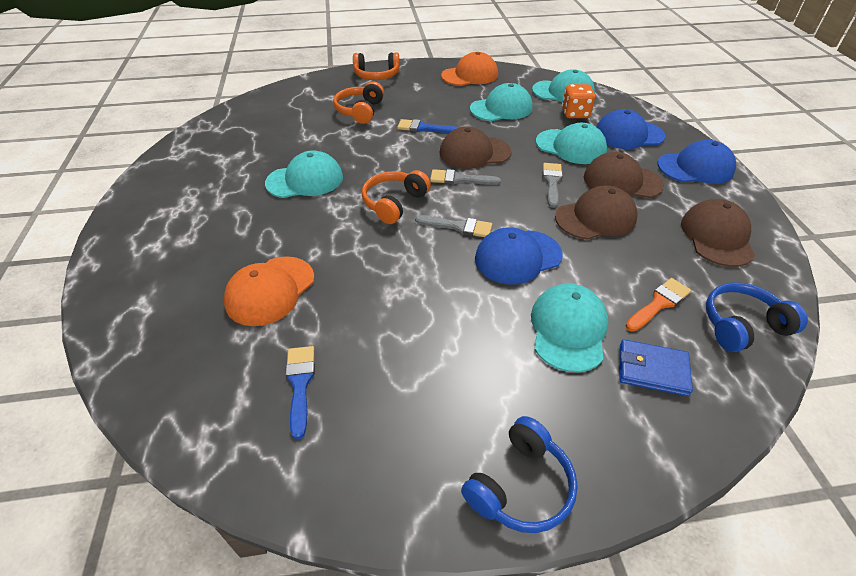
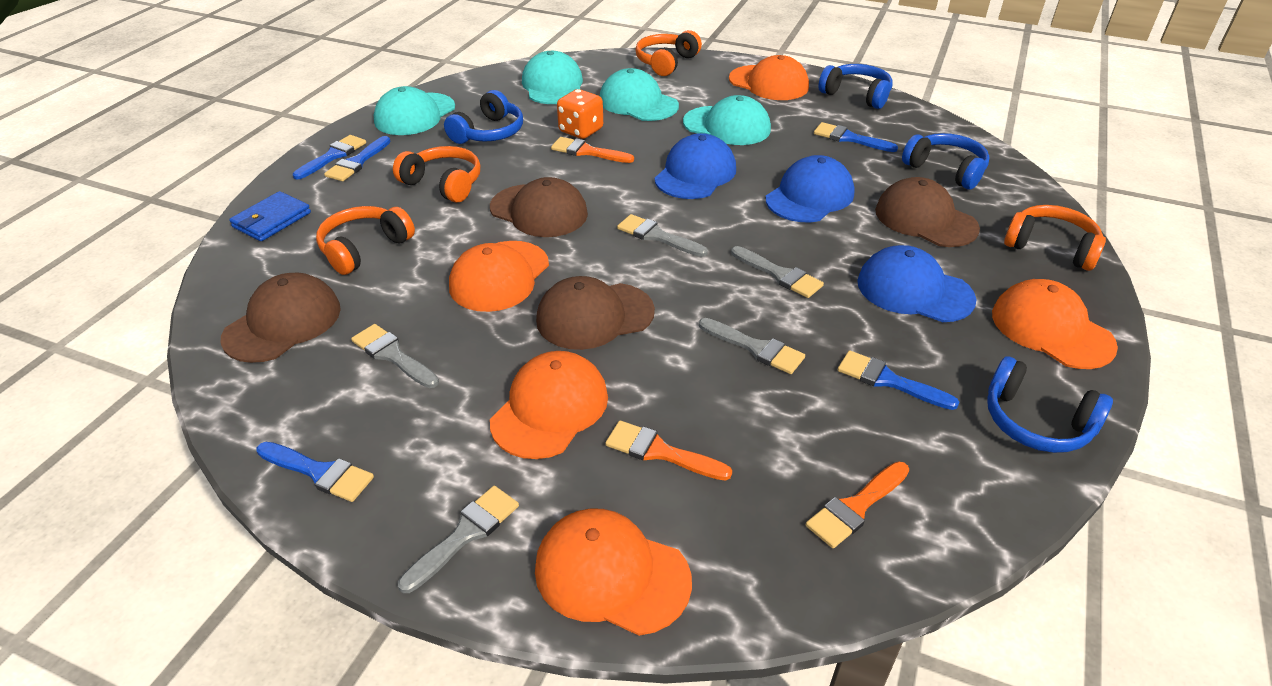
blue brush: 2 -> 5
blue headphones: 2 -> 4
grey brush: 3 -> 5
orange brush: 1 -> 3
orange cap: 2 -> 5
orange headphones: 3 -> 4
turquoise cap: 5 -> 4

